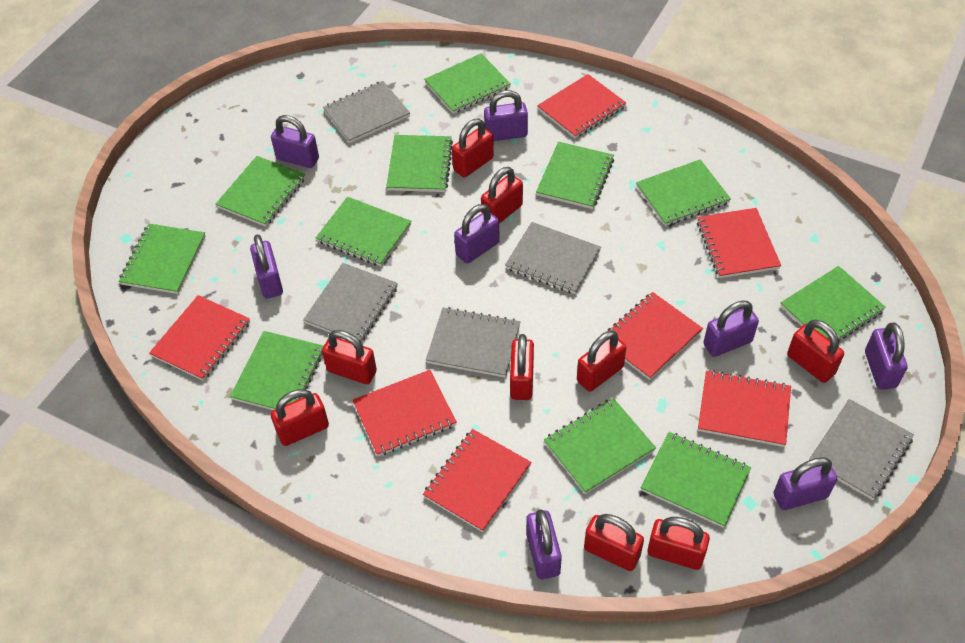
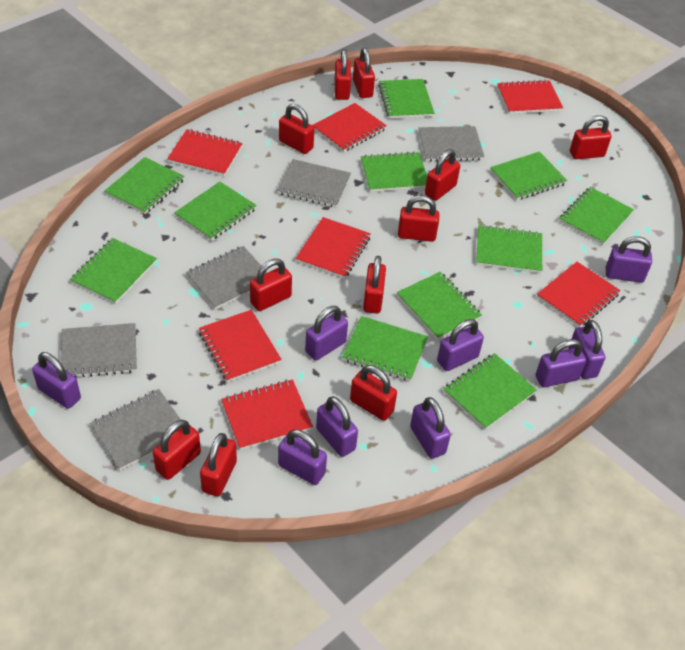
purple padlock: 8 -> 9
red padlock: 9 -> 11

